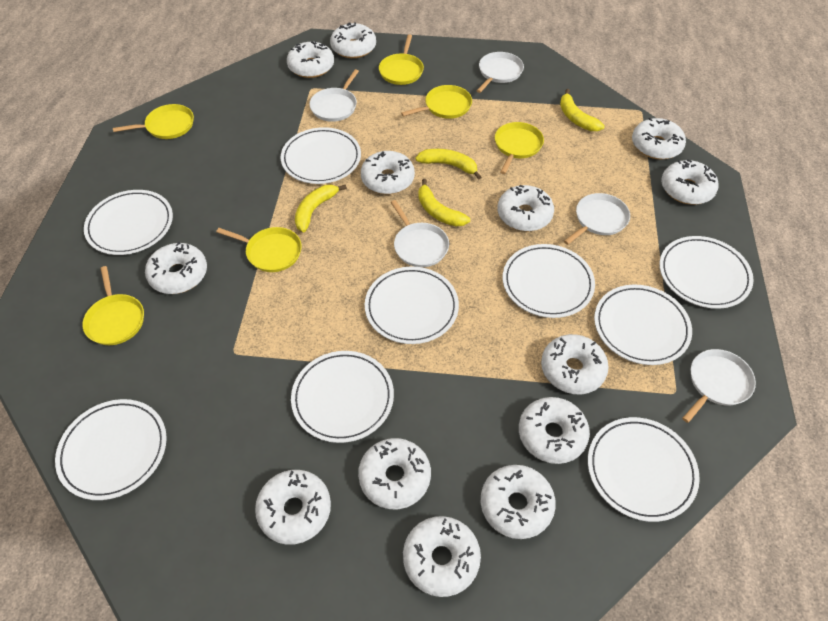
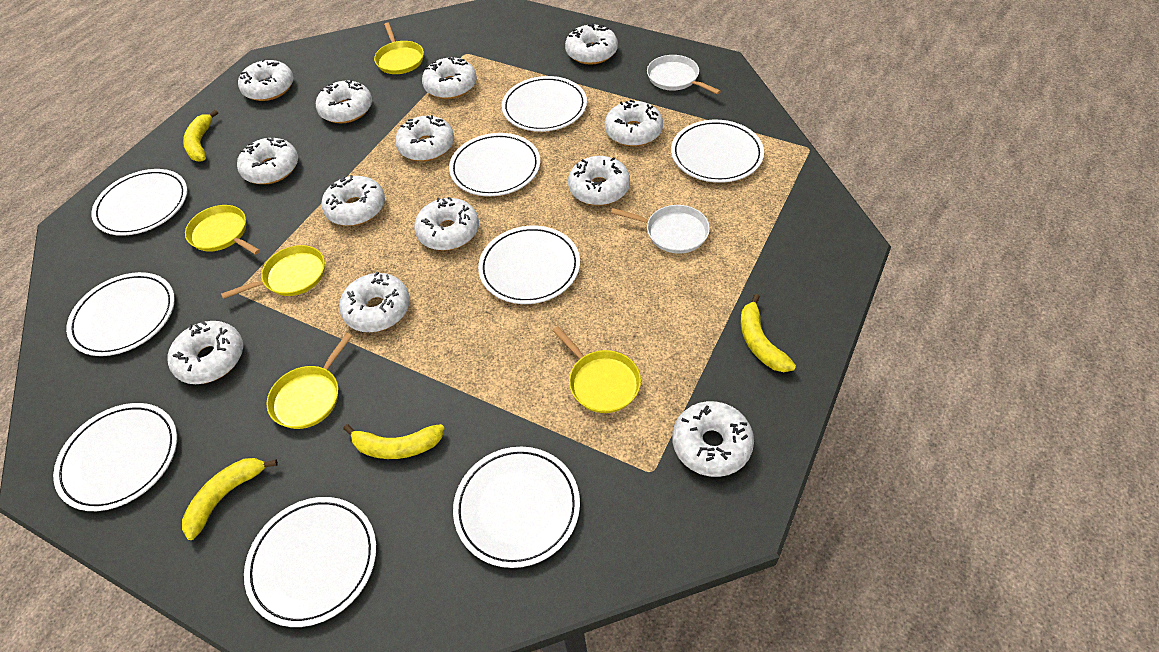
white pan: 5 -> 2
yellow pan: 6 -> 5

